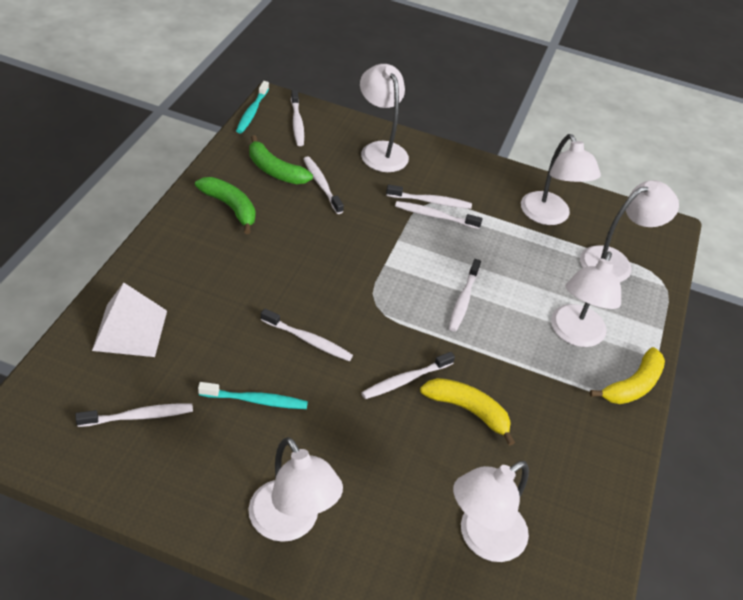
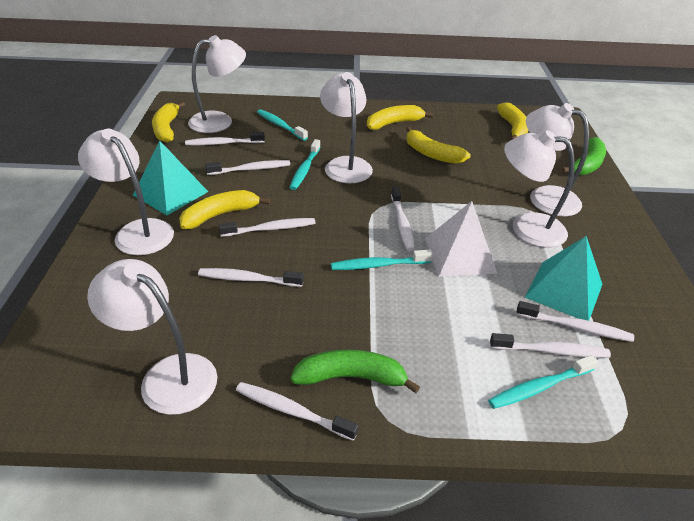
turquoise pyramid: 0 -> 2
turquoise toothbrush: 2 -> 4
yellow banana: 2 -> 5

